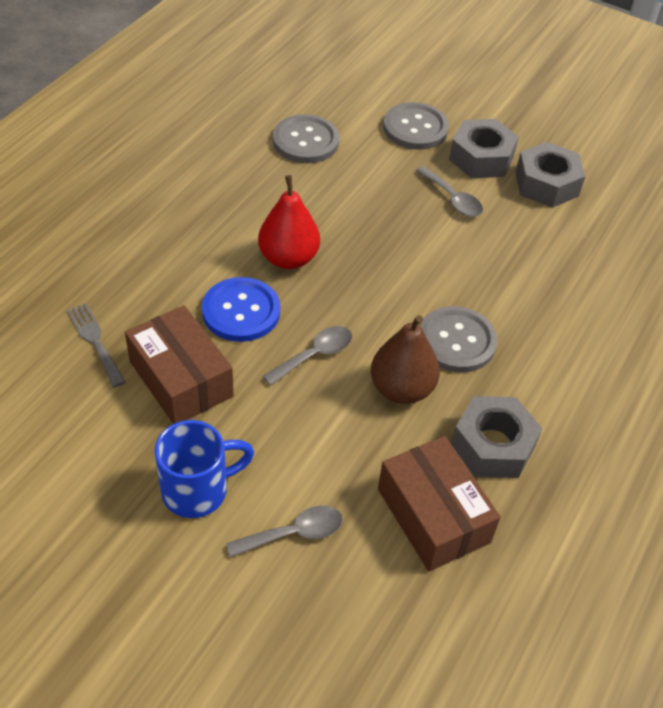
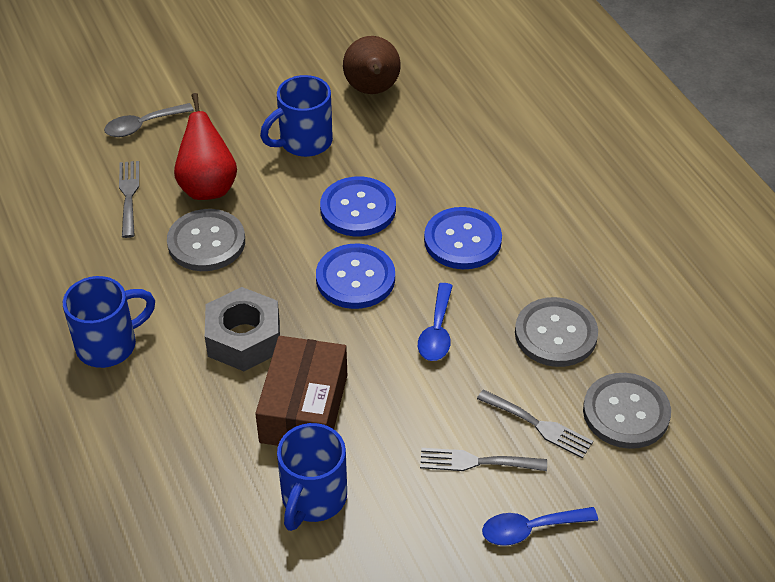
blue button: 1 -> 3
blue mug: 1 -> 3
blue spoon: 0 -> 2
brown box: 2 -> 1
grey fork: 1 -> 3
grey nut: 3 -> 1
grey spoon: 3 -> 1

